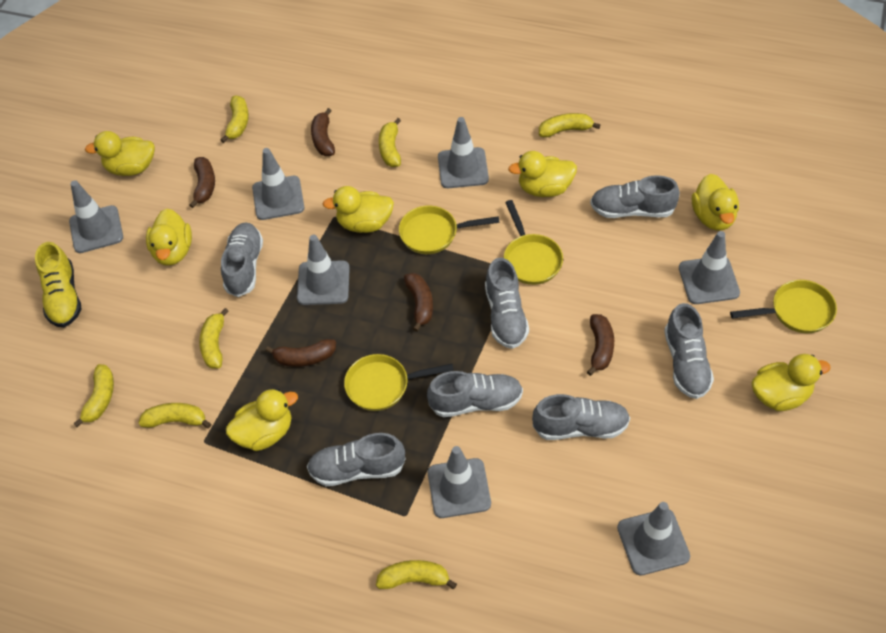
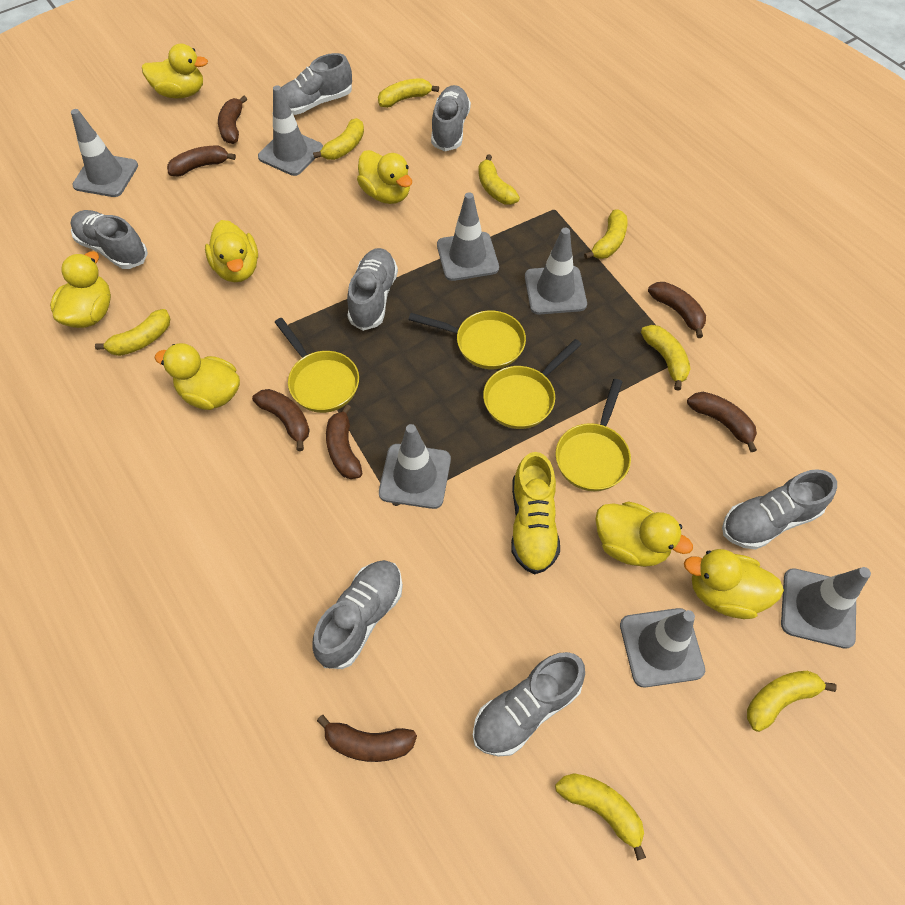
brown banana: 5 -> 7
yellow banana: 7 -> 8

